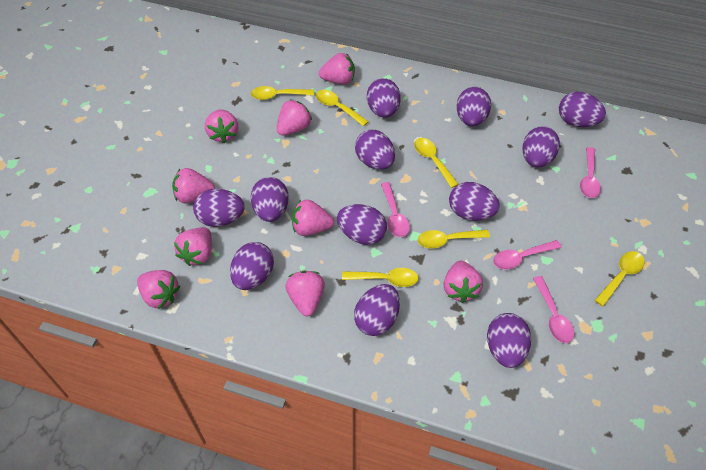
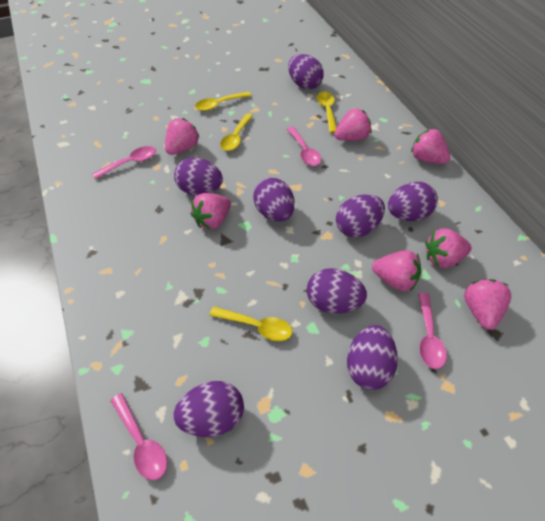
pink strawberry: 9 -> 7
purple egg: 12 -> 8
yellow spoon: 6 -> 4

